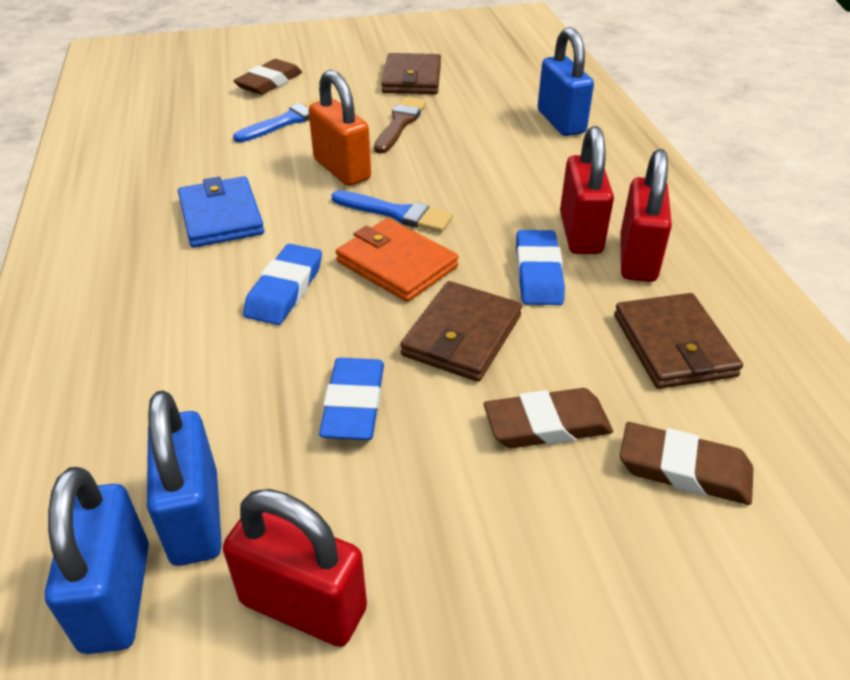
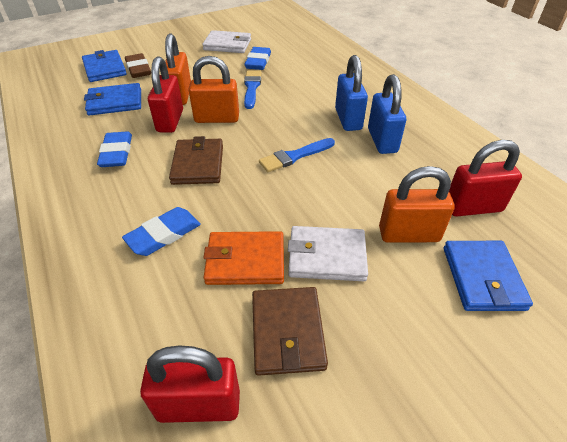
blue padlock: 3 -> 2
blue wallet: 1 -> 3
brown brush: 1 -> 0
brown eraser: 3 -> 1
brown wallet: 3 -> 2
orange padlock: 1 -> 3
white wallet: 0 -> 2

